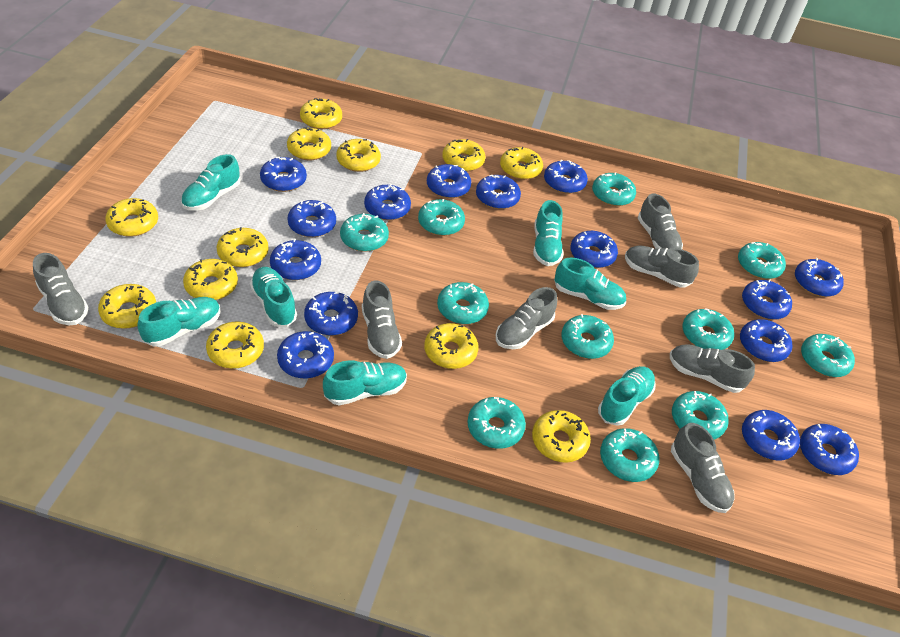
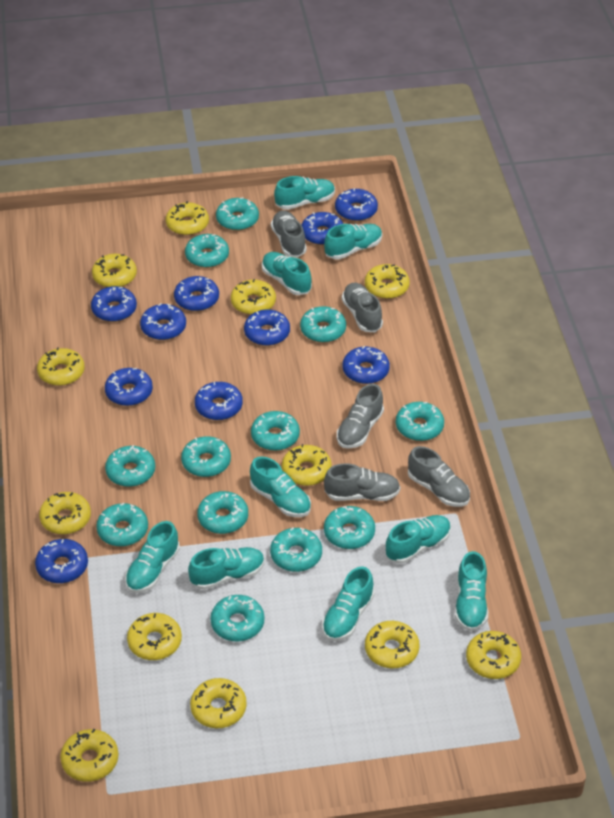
blue donut: 15 -> 10
grey shoe: 7 -> 5
turquoise donut: 11 -> 12
turquoise shoe: 7 -> 9

